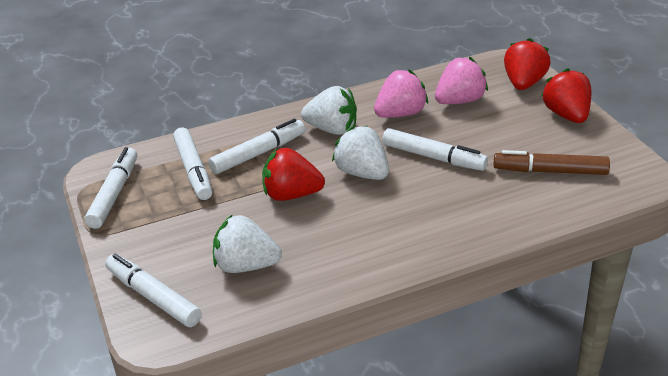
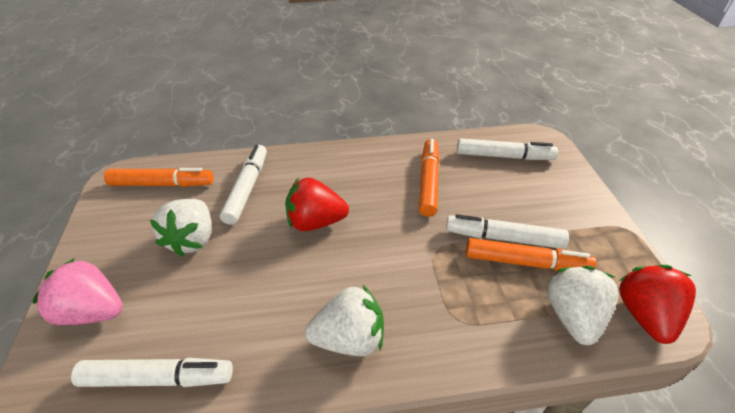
brown marker: 1 -> 0
orange marker: 0 -> 3
pink strawberry: 2 -> 1
red strawberry: 3 -> 2
white marker: 5 -> 4

